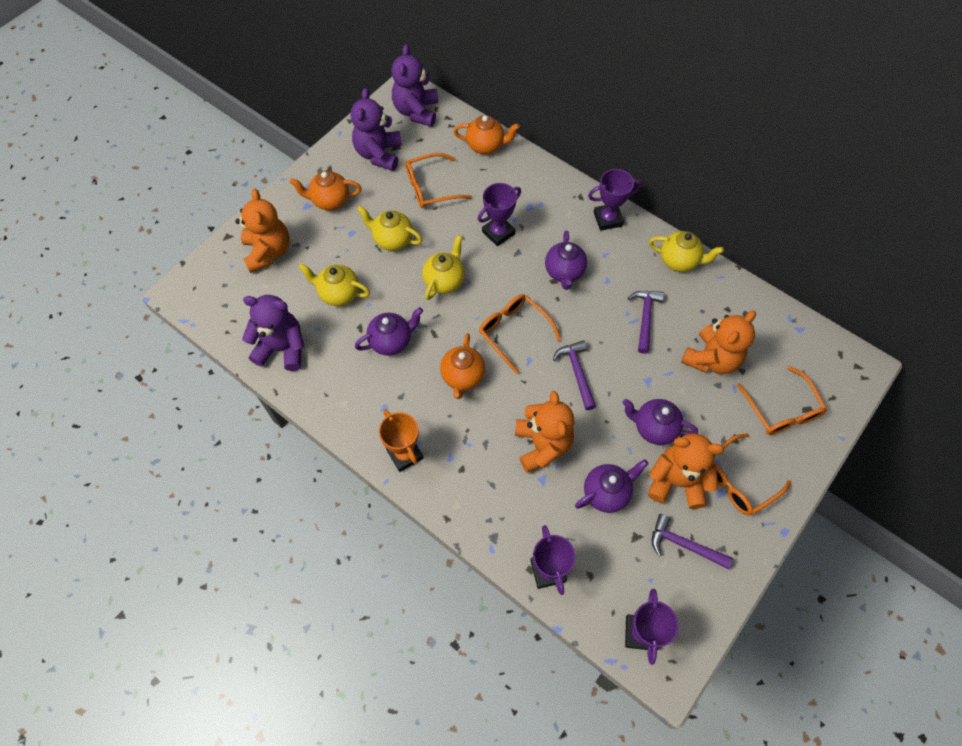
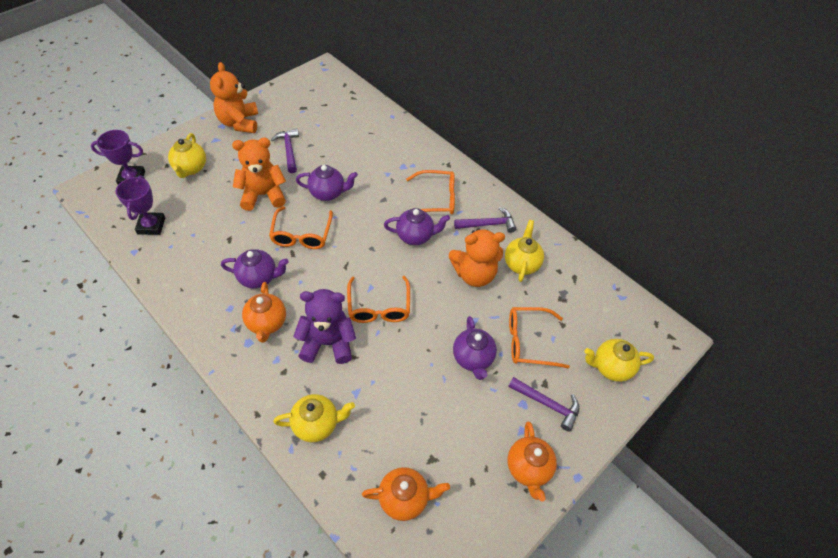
orange teddy bear: 4 -> 3
orange trophy: 1 -> 0
purple teddy bear: 3 -> 1
purple trophy: 4 -> 2

